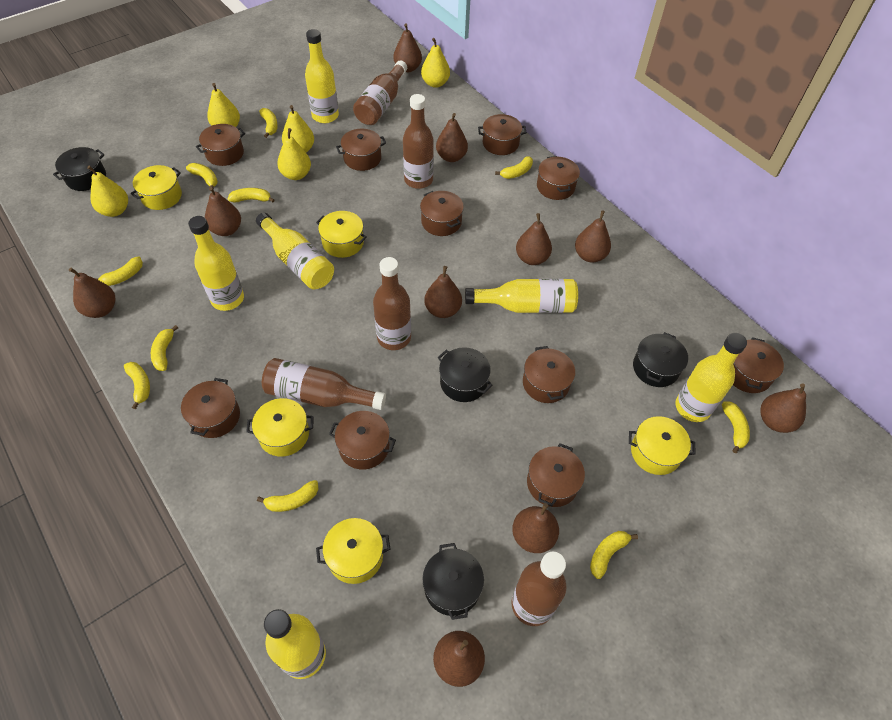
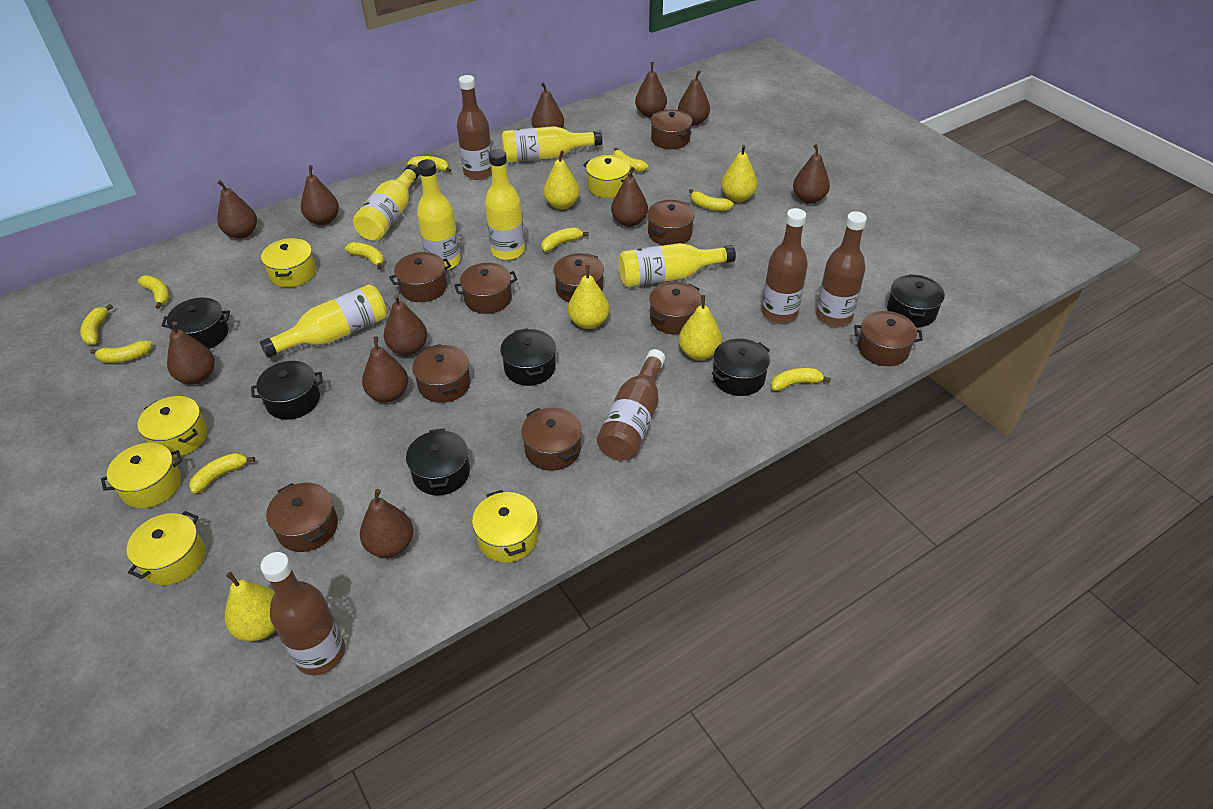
black pot: 4 -> 6
brown pear: 10 -> 11
yellow pot: 5 -> 6

